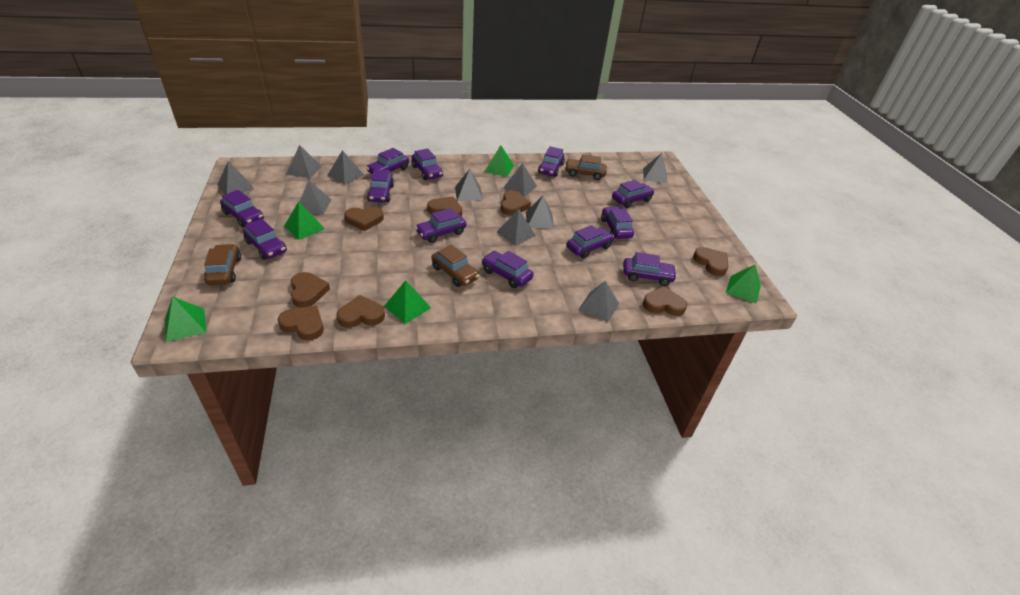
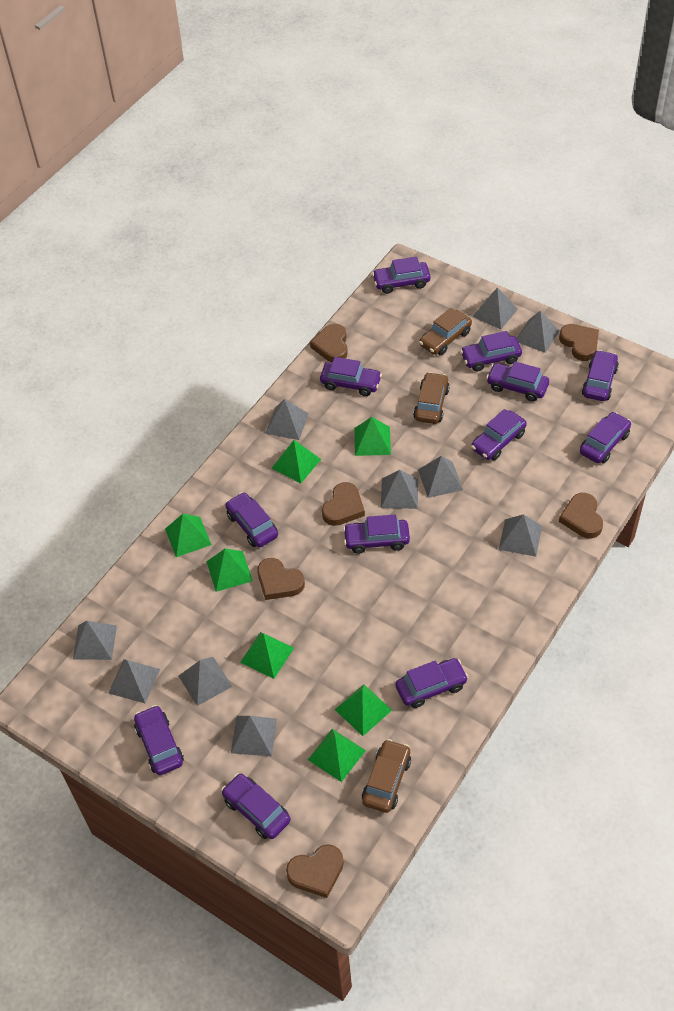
brown heart: 8 -> 6
green pyramid: 5 -> 7

